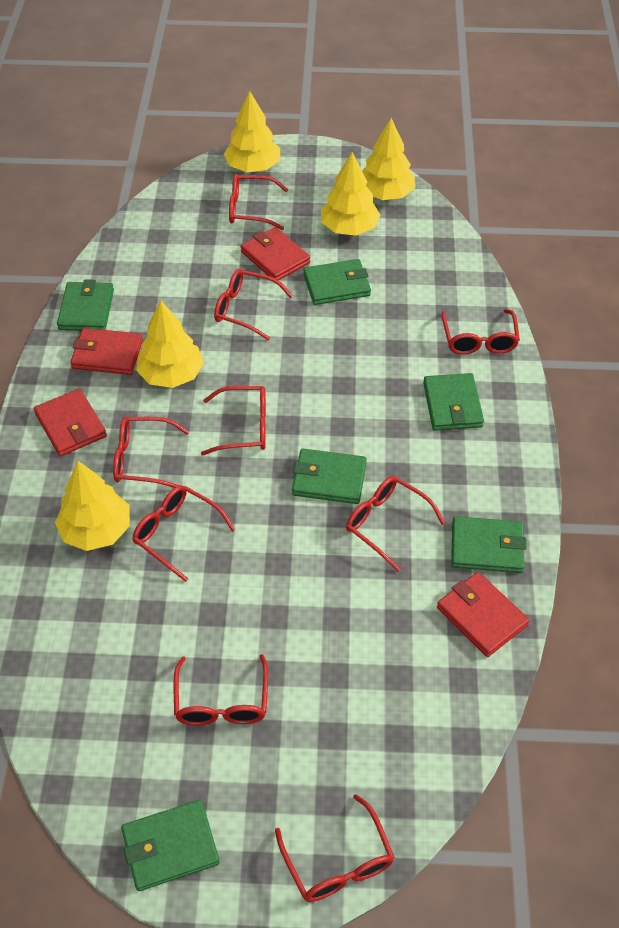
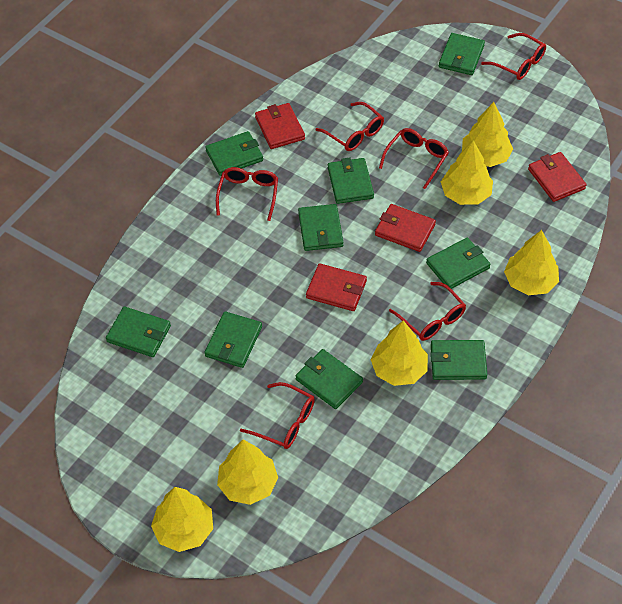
green wallet: 6 -> 9
red glasses: 9 -> 6
yellow tree: 5 -> 6

